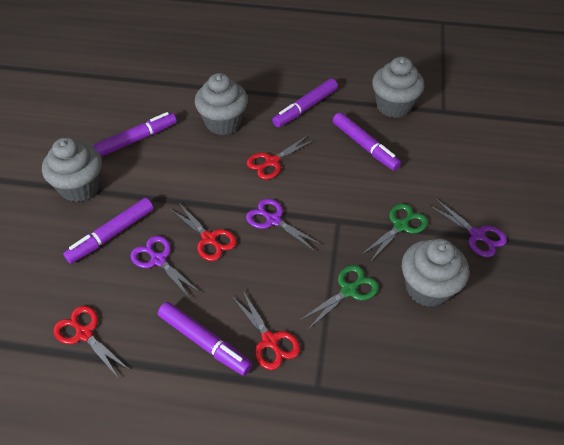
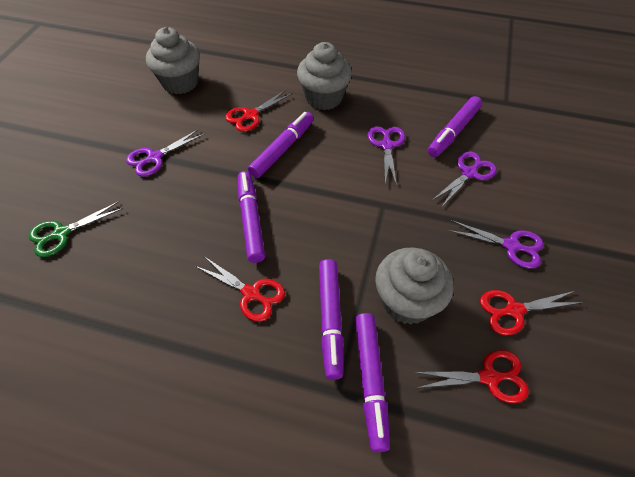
green scissors: 2 -> 1
grey cupcake: 4 -> 3
purple scissors: 3 -> 4

